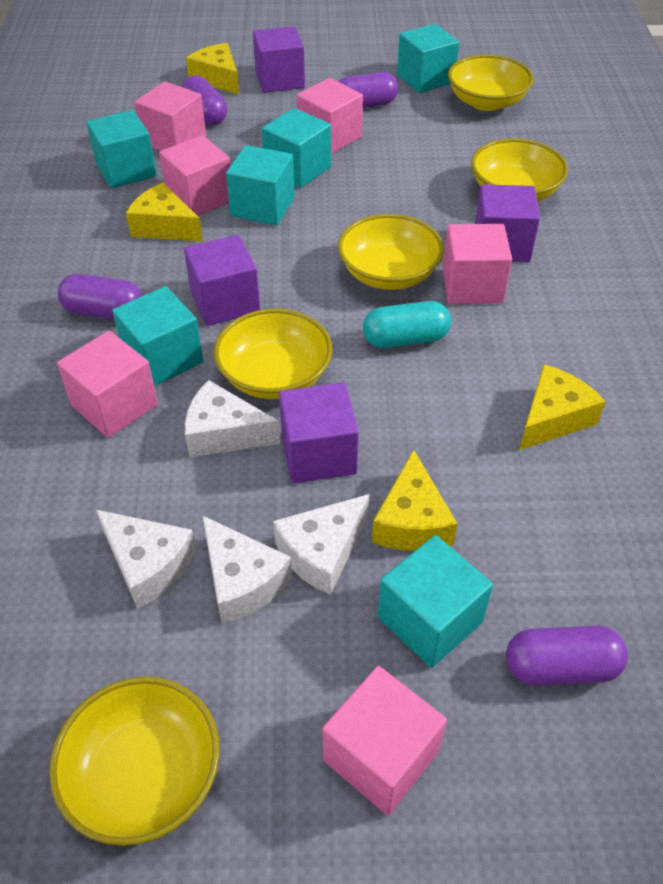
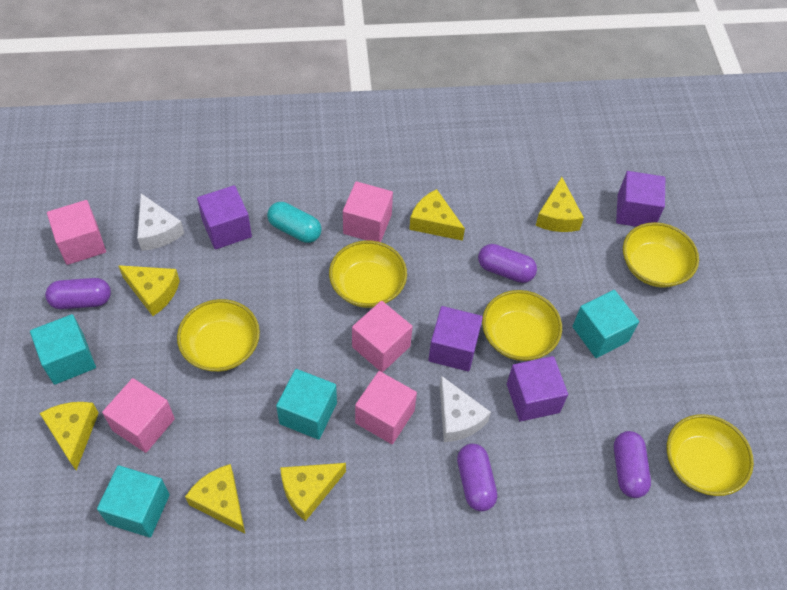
pink cube: 6 -> 5
turquoise cube: 6 -> 4
white cheese: 4 -> 2
yellow cheese: 4 -> 6

